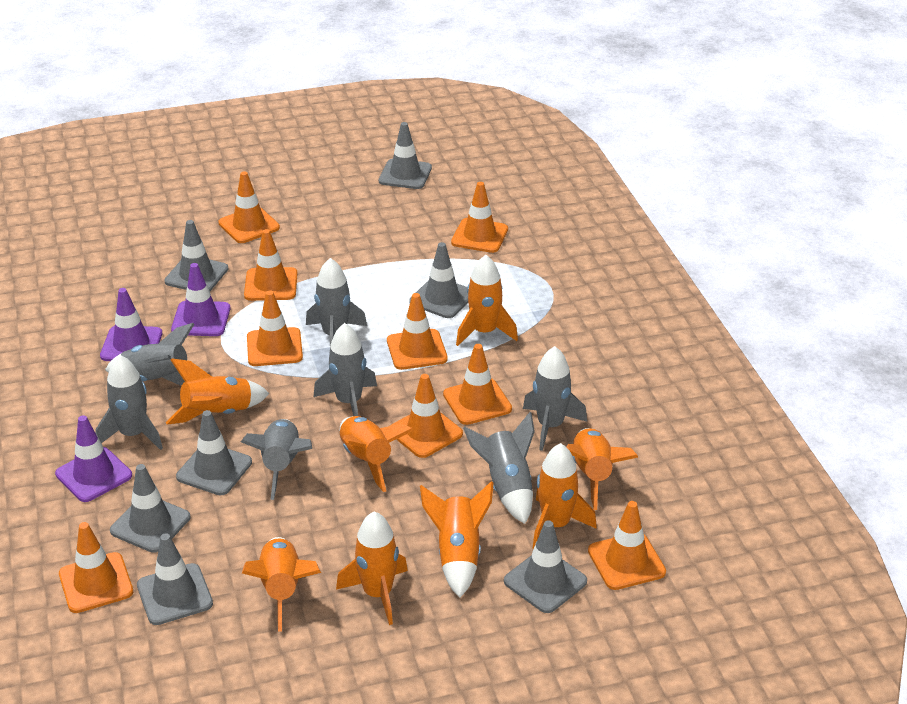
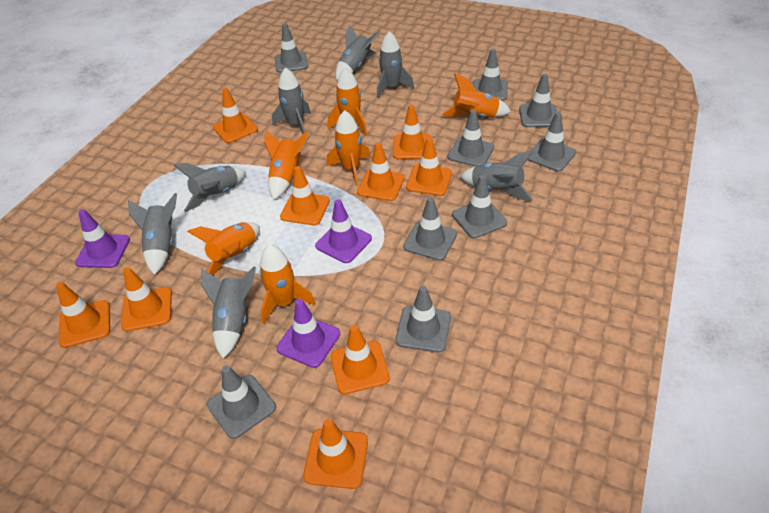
grey traffic cone: 7 -> 9
orange rocket: 8 -> 6

